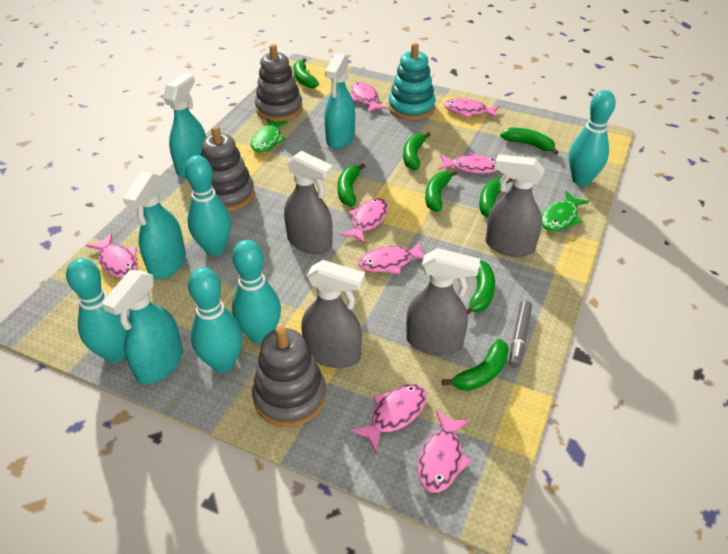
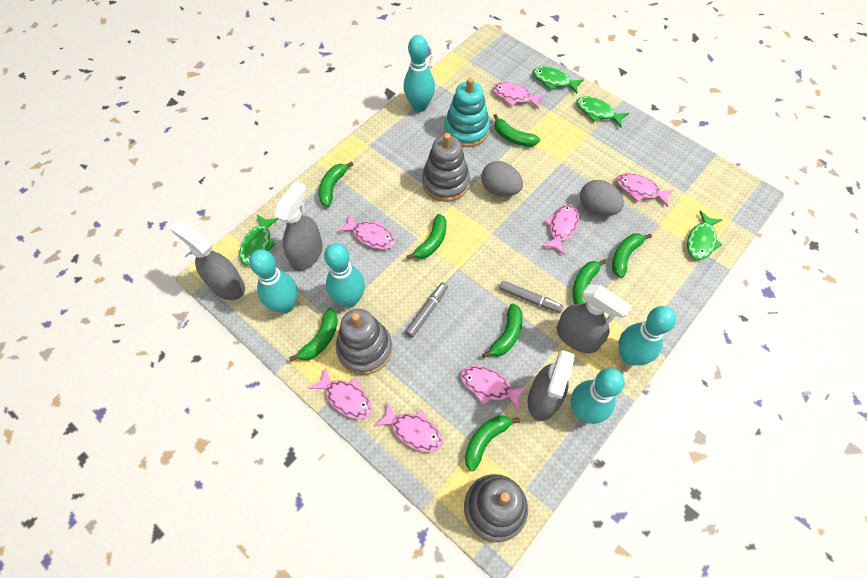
green fish: 2 -> 4
grey egg: 0 -> 2
grey marker: 1 -> 2
pink fish: 8 -> 7
turquoise spray bottle: 4 -> 0

